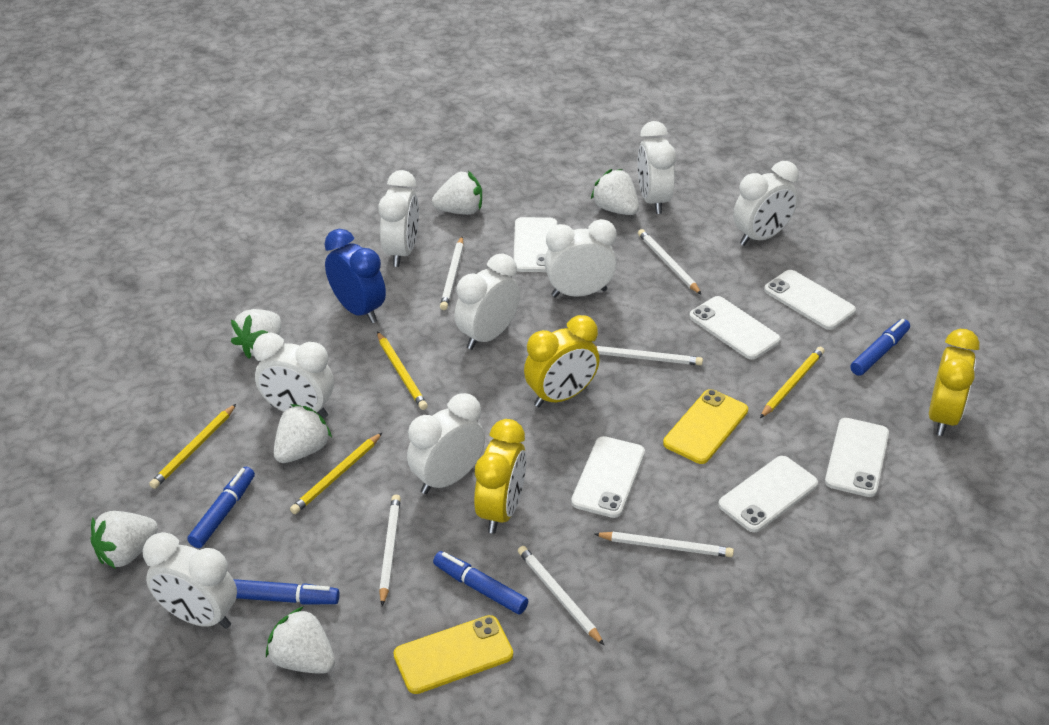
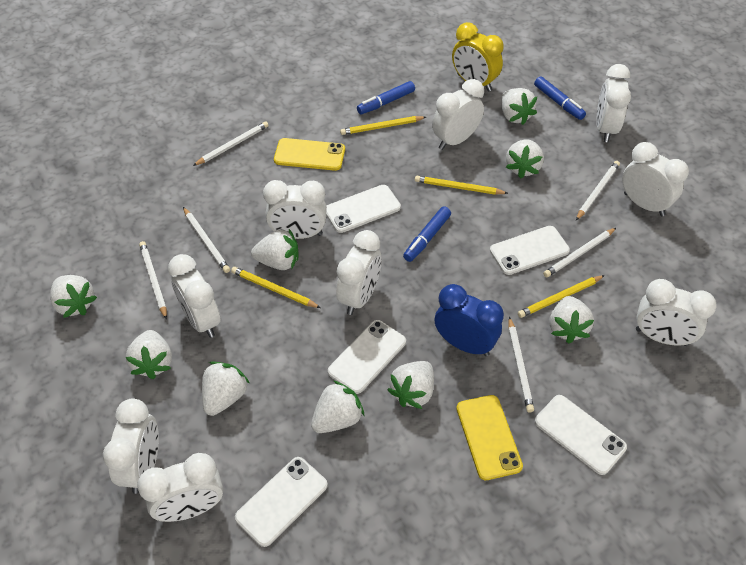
blue marker: 4 -> 3
white clock: 8 -> 9
white phone: 6 -> 5
white strawberry: 6 -> 9
yellow clock: 3 -> 1

